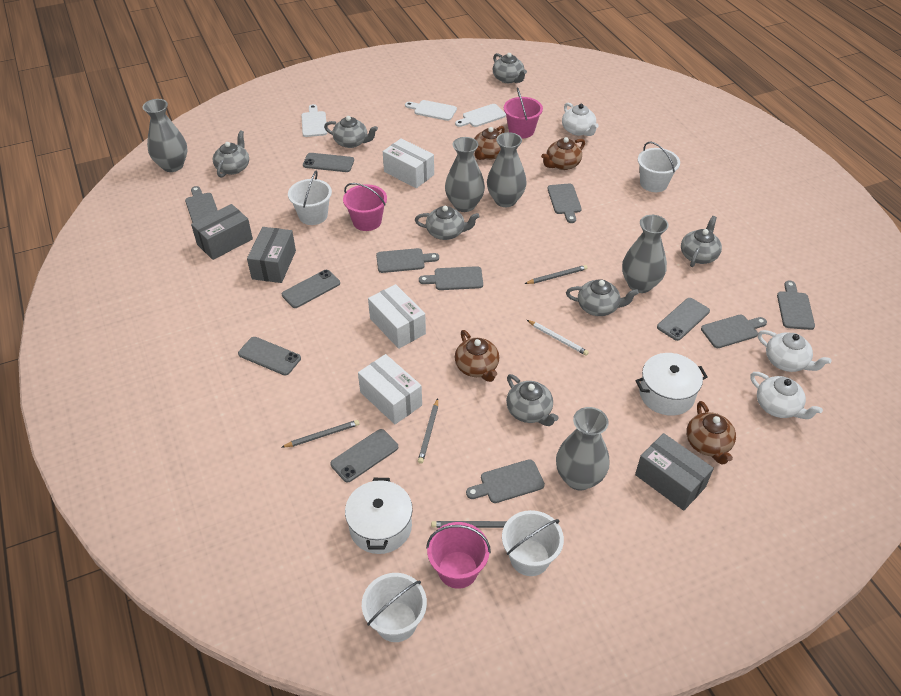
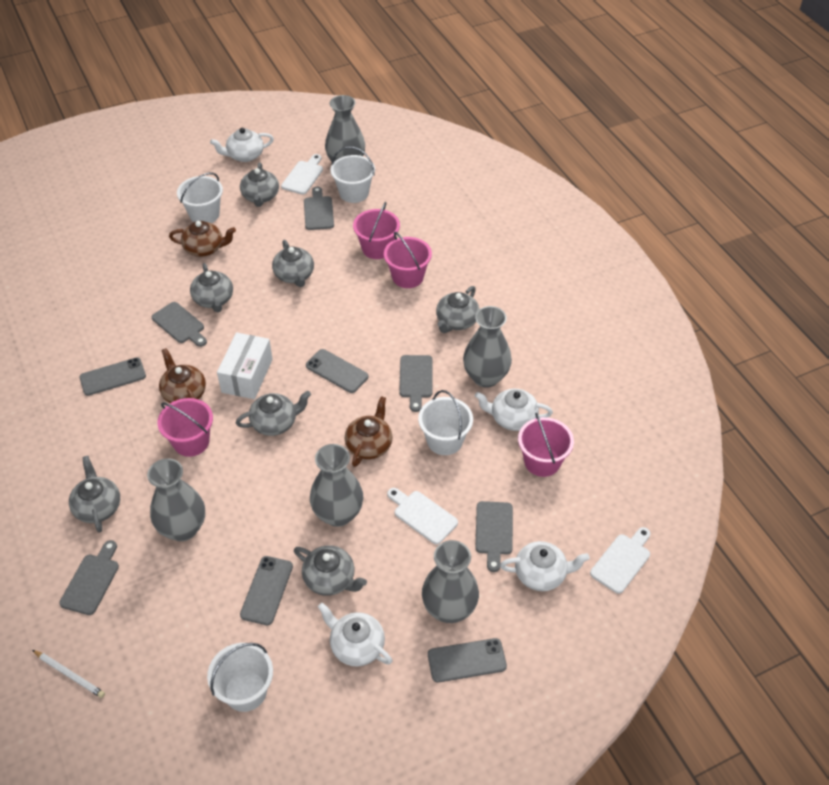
brown teapot: 4 -> 3
grey box: 3 -> 0
grey cutting board: 7 -> 5
grey pencil: 4 -> 0
grey phone: 5 -> 4
pink bucket: 3 -> 4
white box: 3 -> 1
white pot: 2 -> 0
white teapot: 3 -> 4

